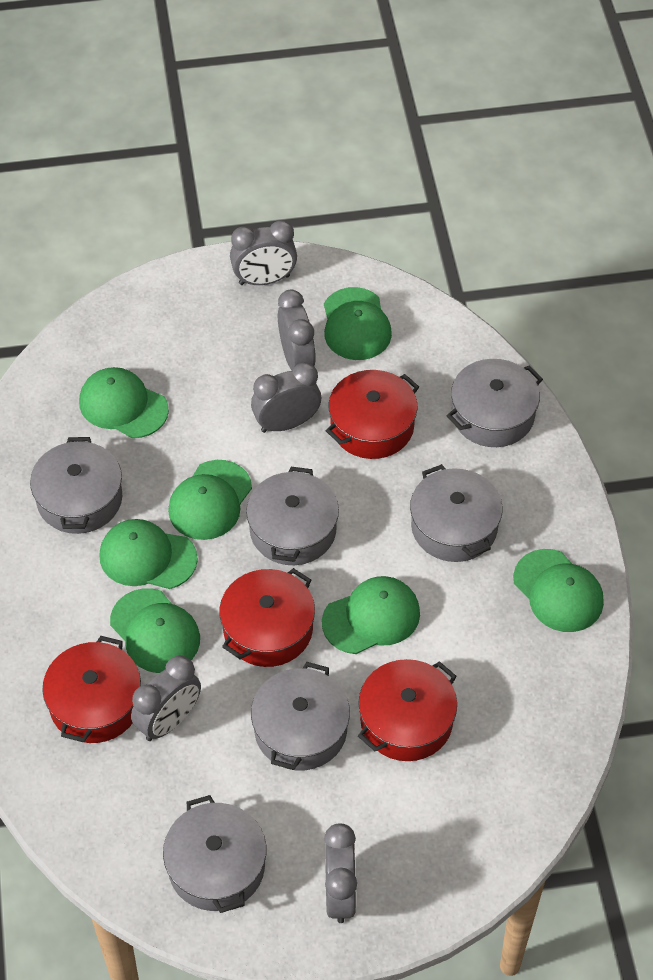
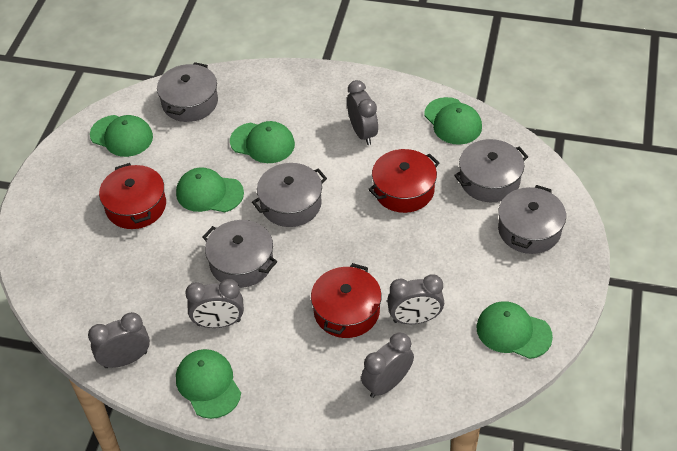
green cap: 7 -> 6
grey pot: 6 -> 5
red pot: 4 -> 3

